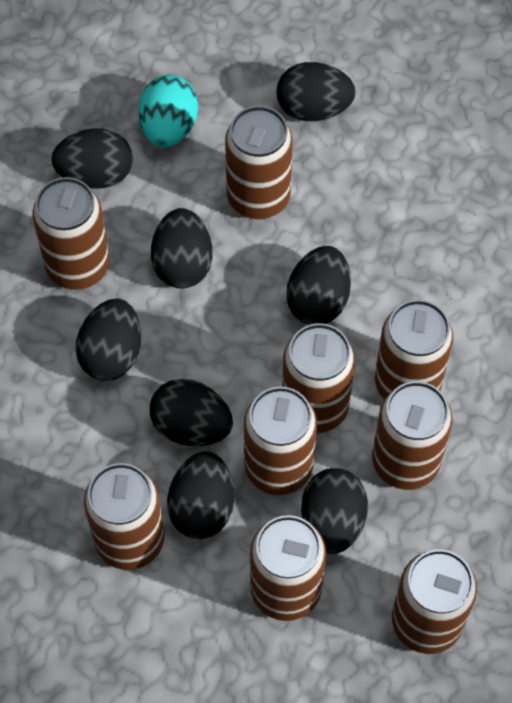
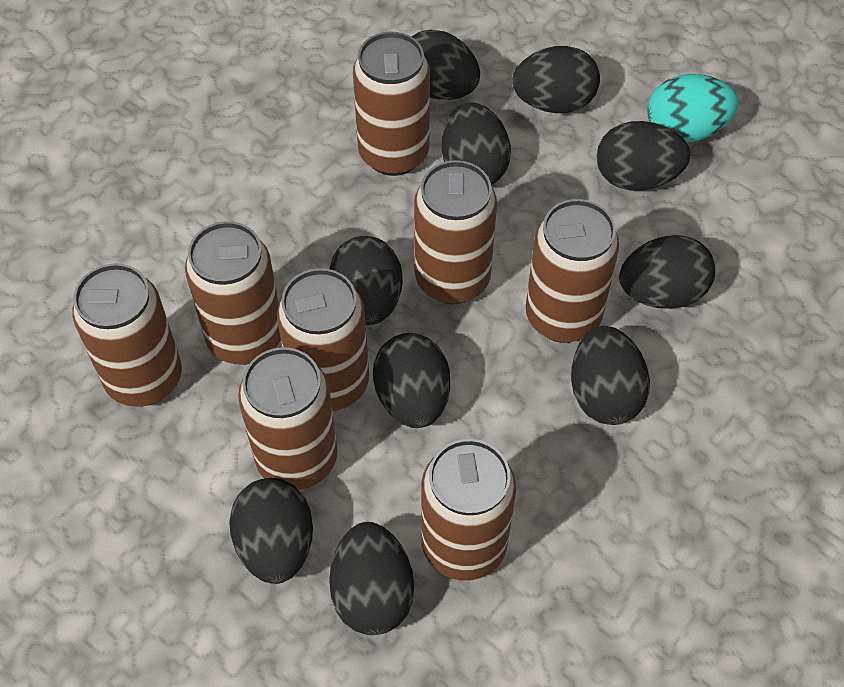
black egg: 8 -> 10
brown can: 9 -> 8

